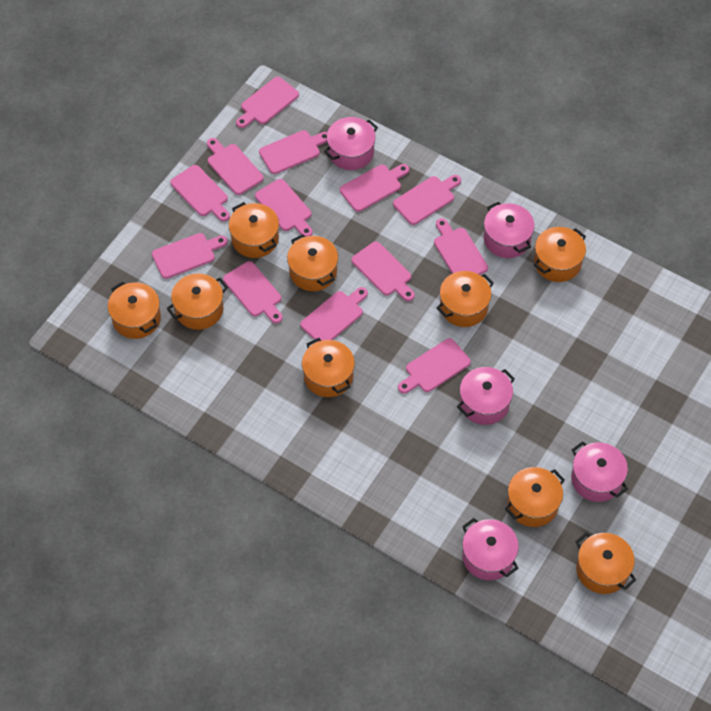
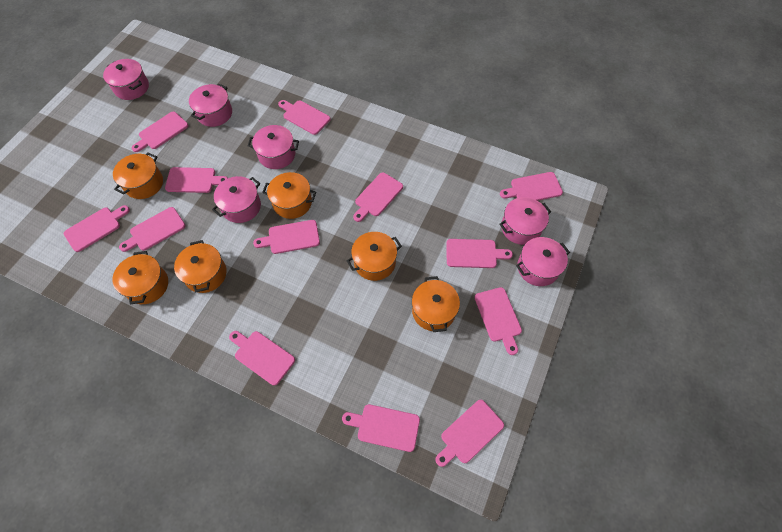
orange pot: 9 -> 6
pink pot: 5 -> 6

